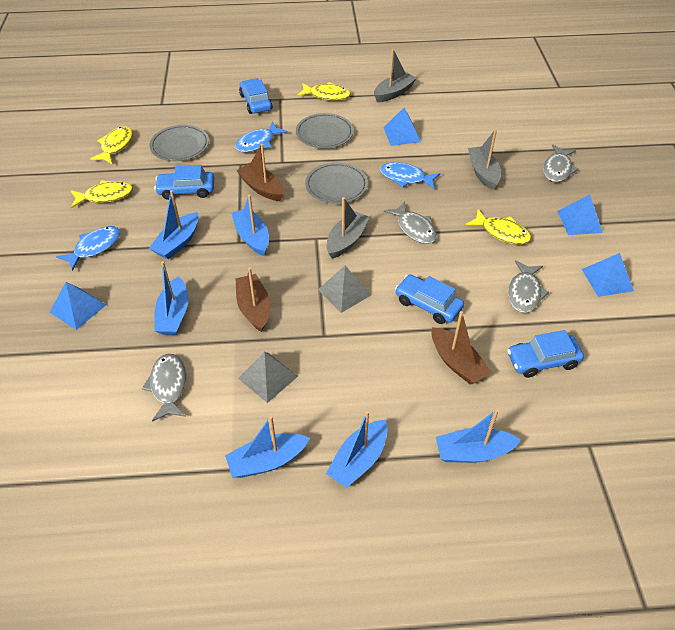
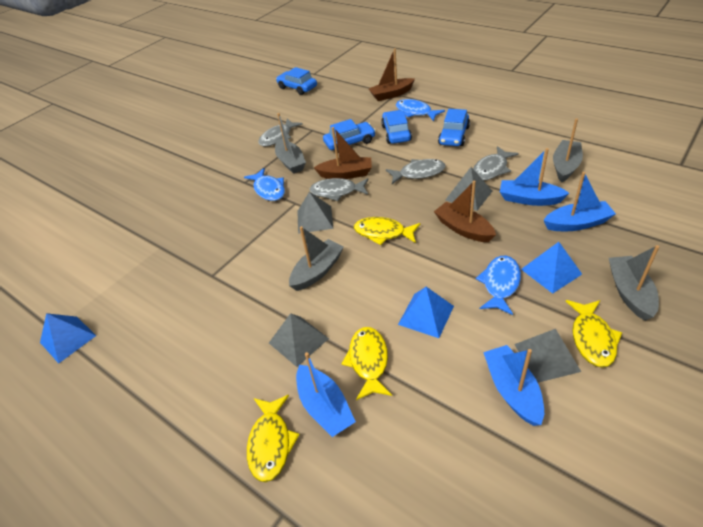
blue boat: 6 -> 4
blue pyramid: 4 -> 3
grey boat: 3 -> 4
grey plate: 3 -> 0
grey pyramid: 2 -> 4

